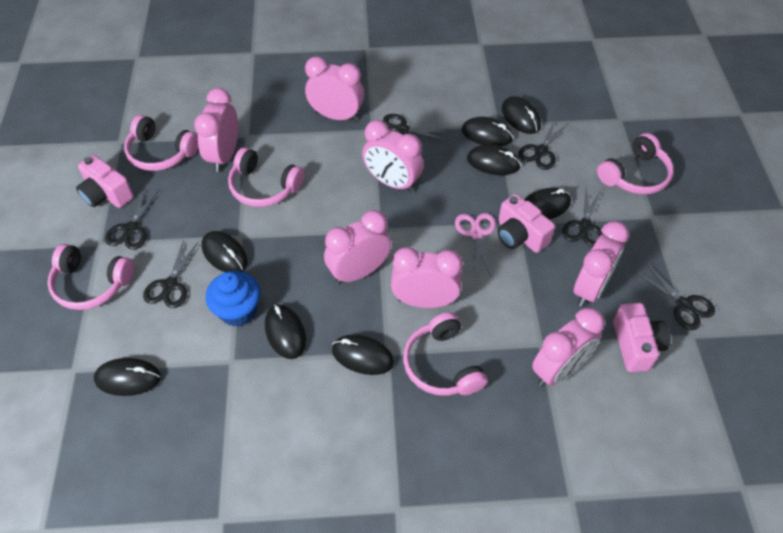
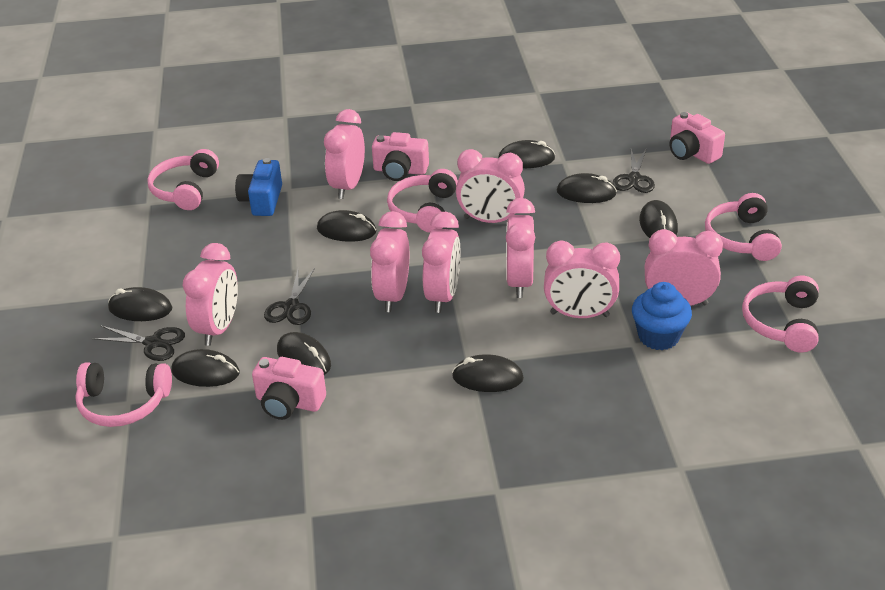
black scissors: 6 -> 3
blue camera: 0 -> 1
pink clock: 7 -> 8
pink scissors: 1 -> 0

